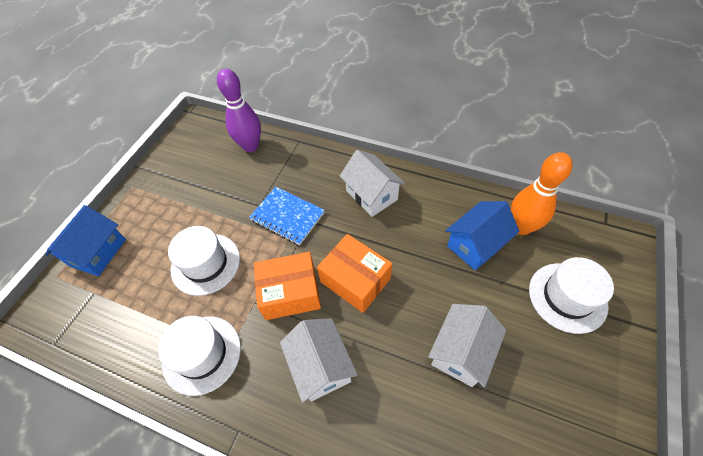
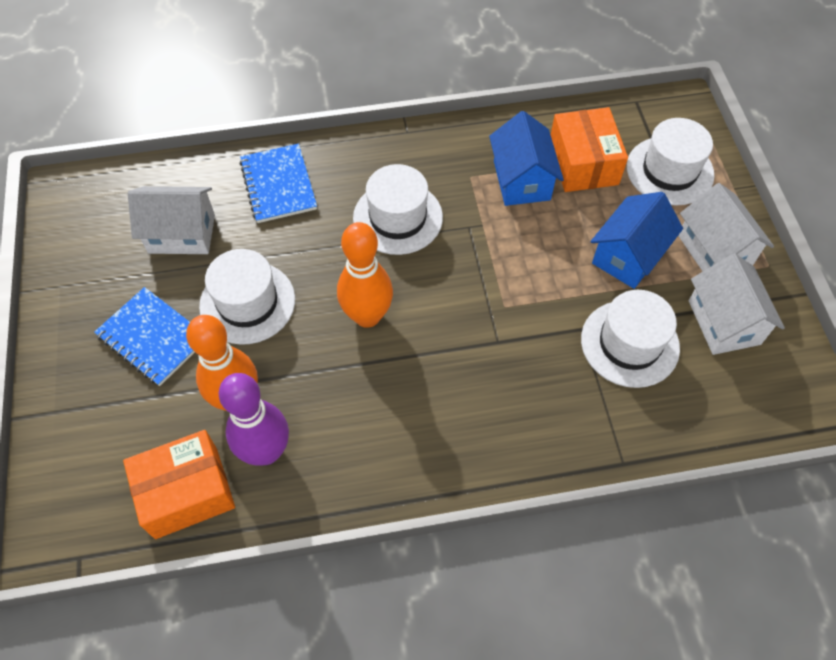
blue notebook: 1 -> 2
orange bowling pin: 1 -> 2
white hat: 3 -> 4

